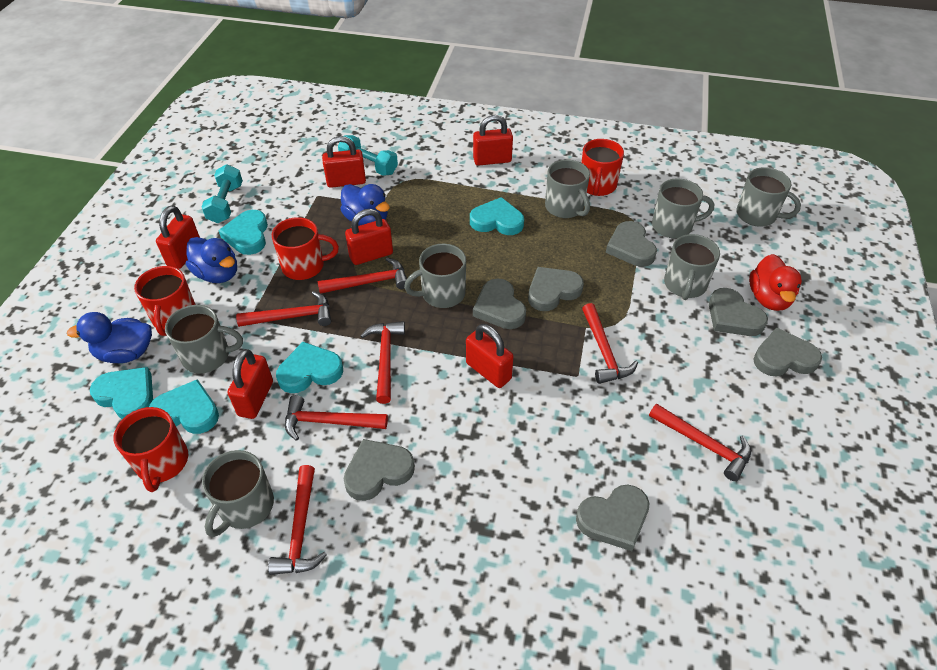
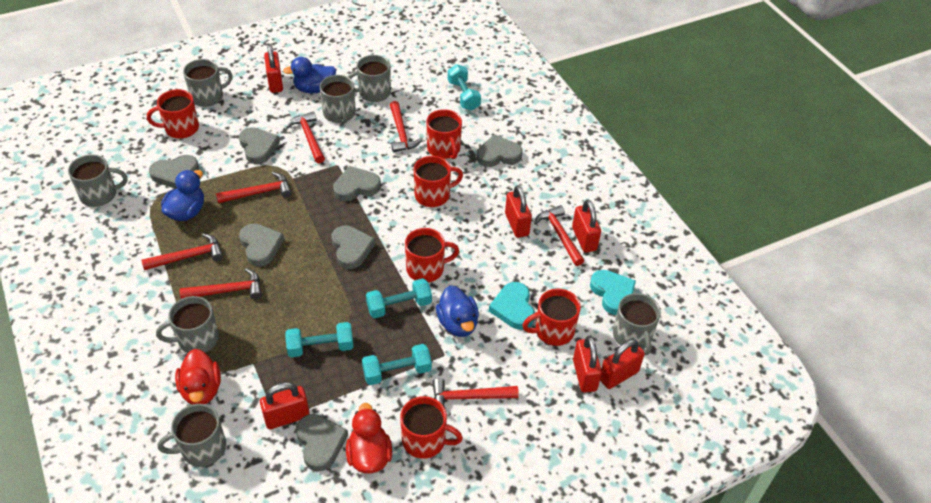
red duck: 1 -> 2
red mug: 4 -> 6
turquoise dumbbell: 2 -> 4
turquoise heart: 5 -> 2

